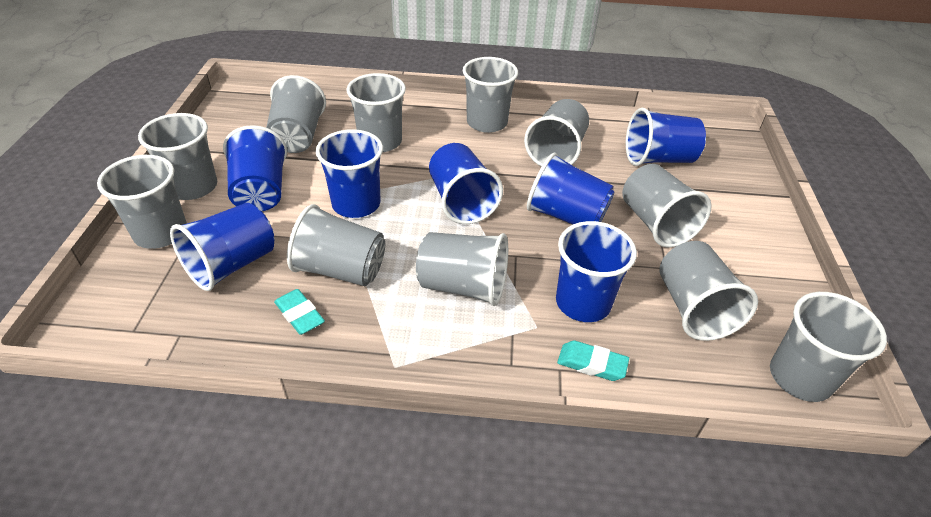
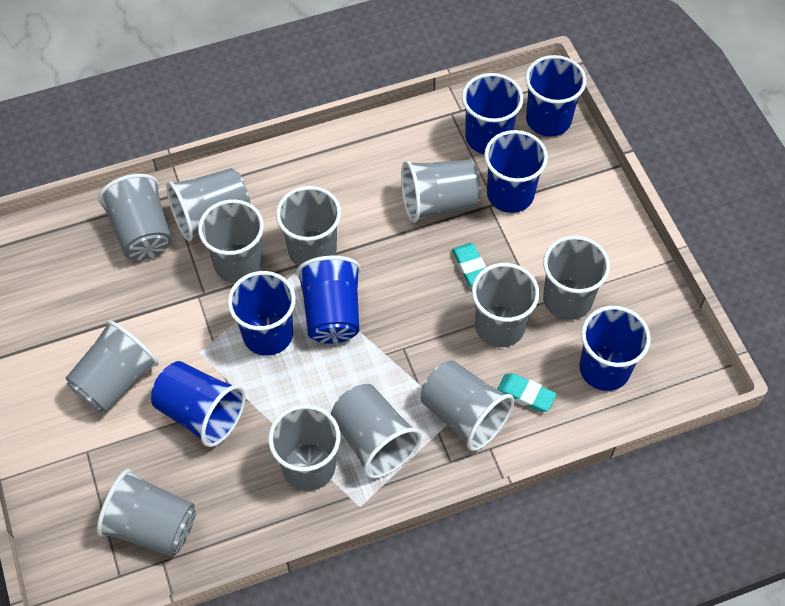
grey cup: 11 -> 12

